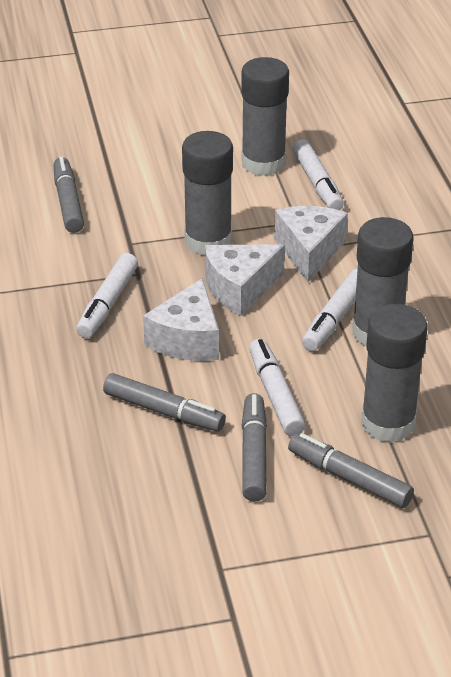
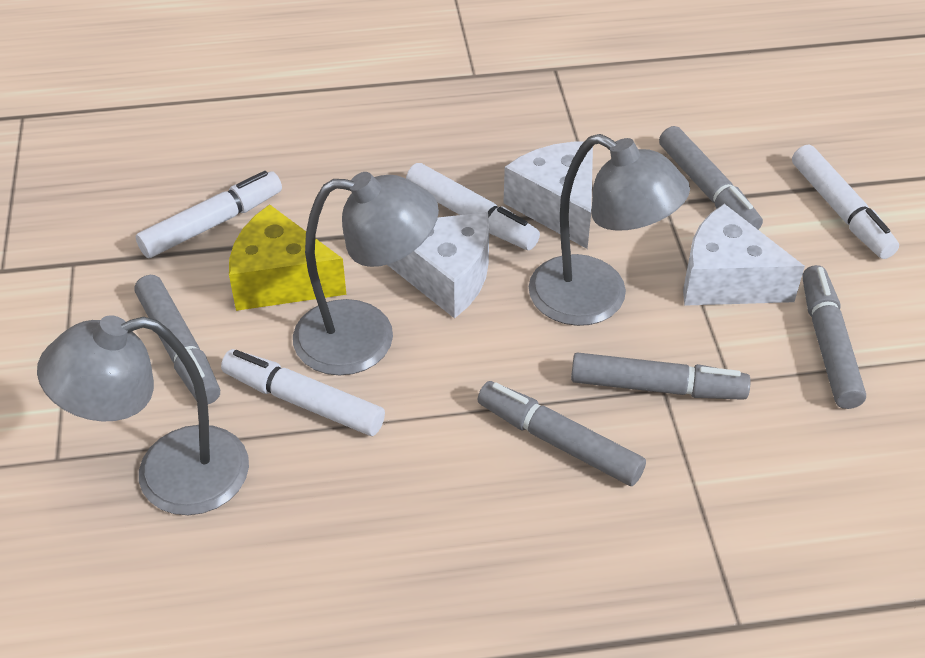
grey glue stick: 4 -> 0
grey lamp: 0 -> 3
grey marker: 4 -> 5
yellow cheese: 0 -> 1

